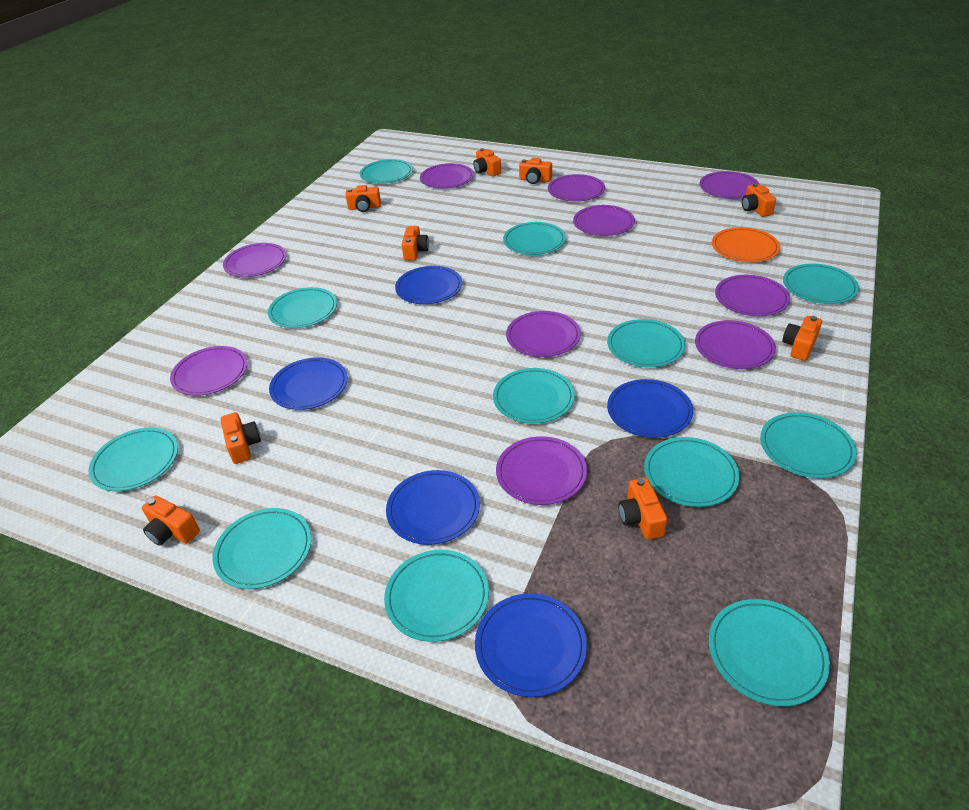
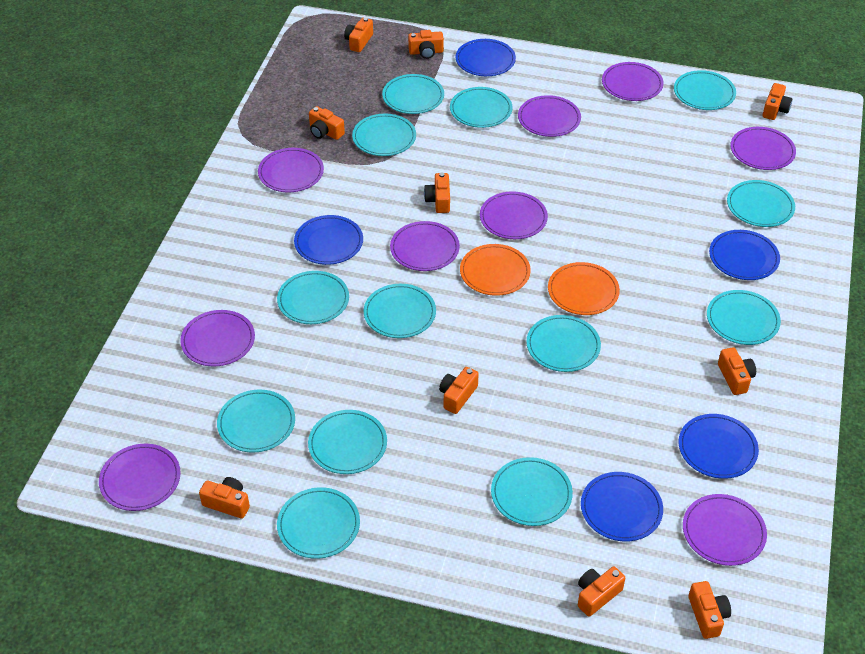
orange camera: 9 -> 10
orange plate: 1 -> 2
purple plate: 10 -> 9
turquoise plate: 12 -> 13

